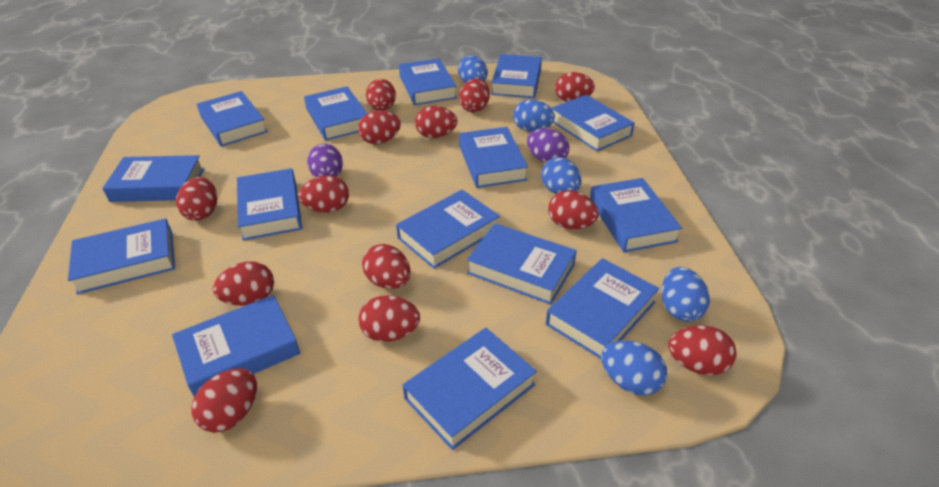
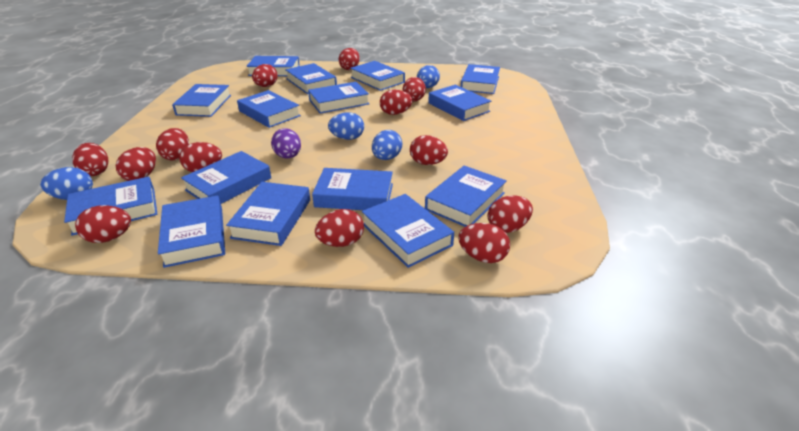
blue egg: 5 -> 4
purple egg: 2 -> 1

